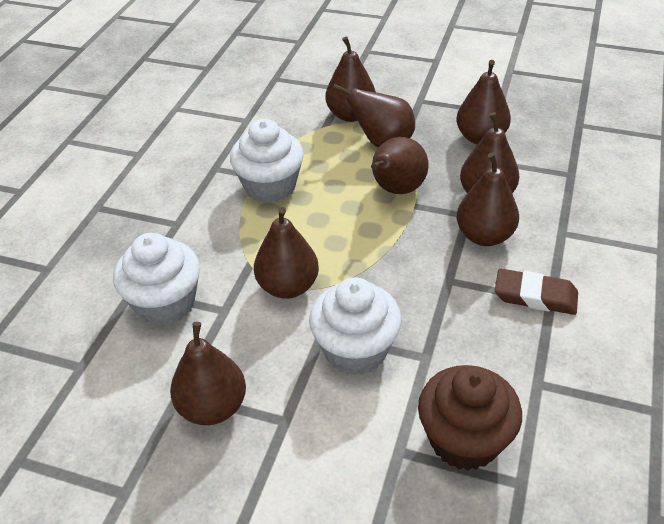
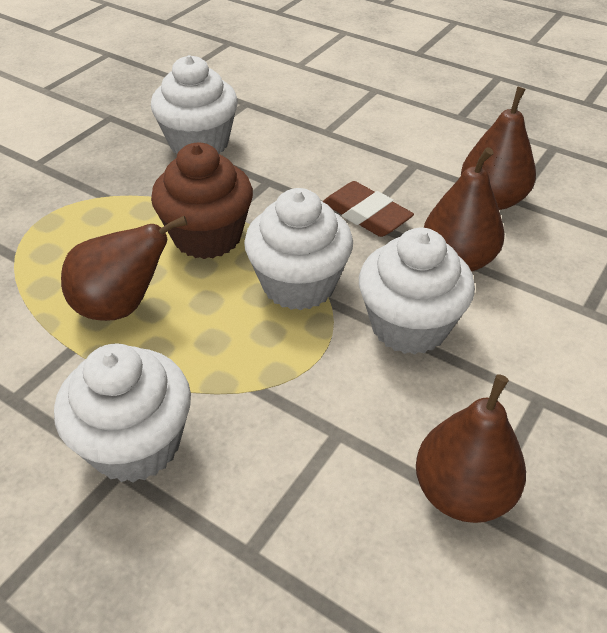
brown pear: 8 -> 4
white cupcake: 3 -> 4

